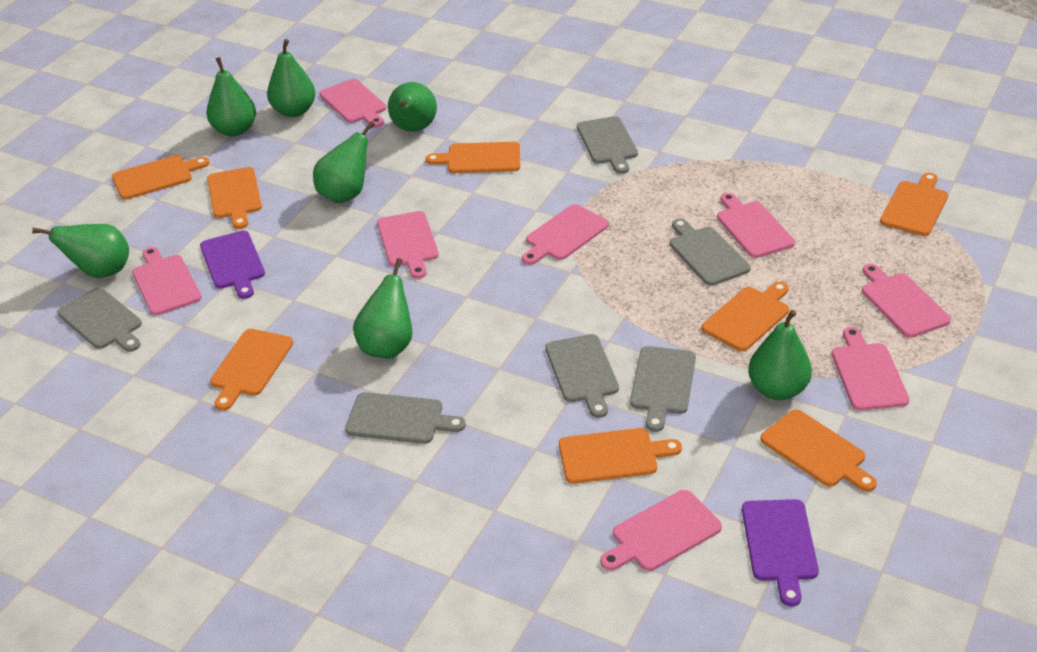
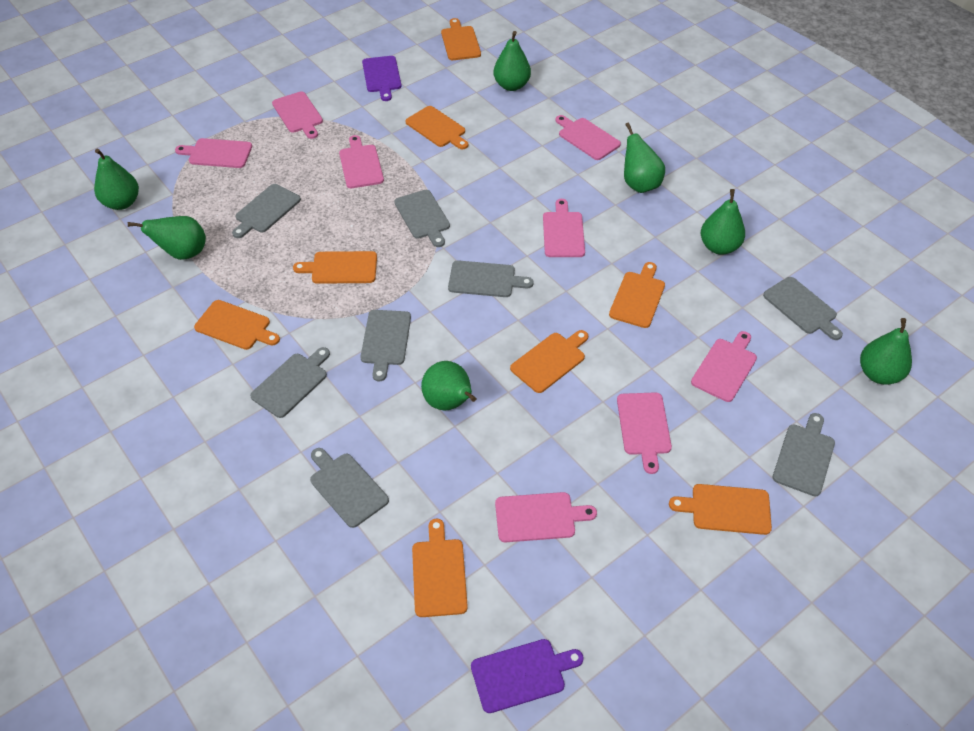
grey cutting board: 6 -> 8

